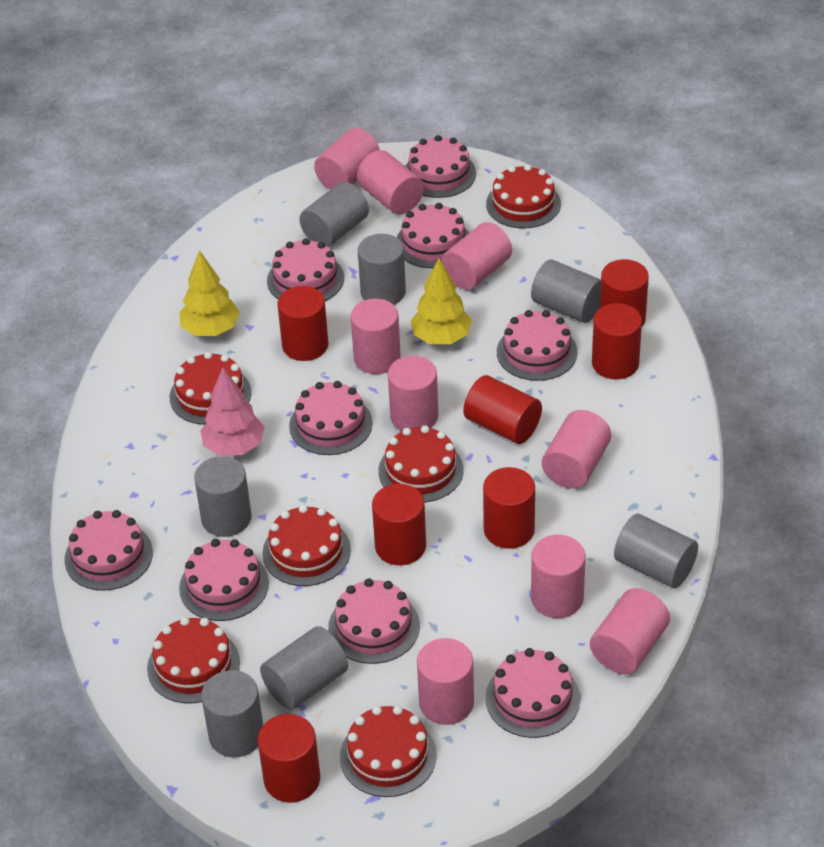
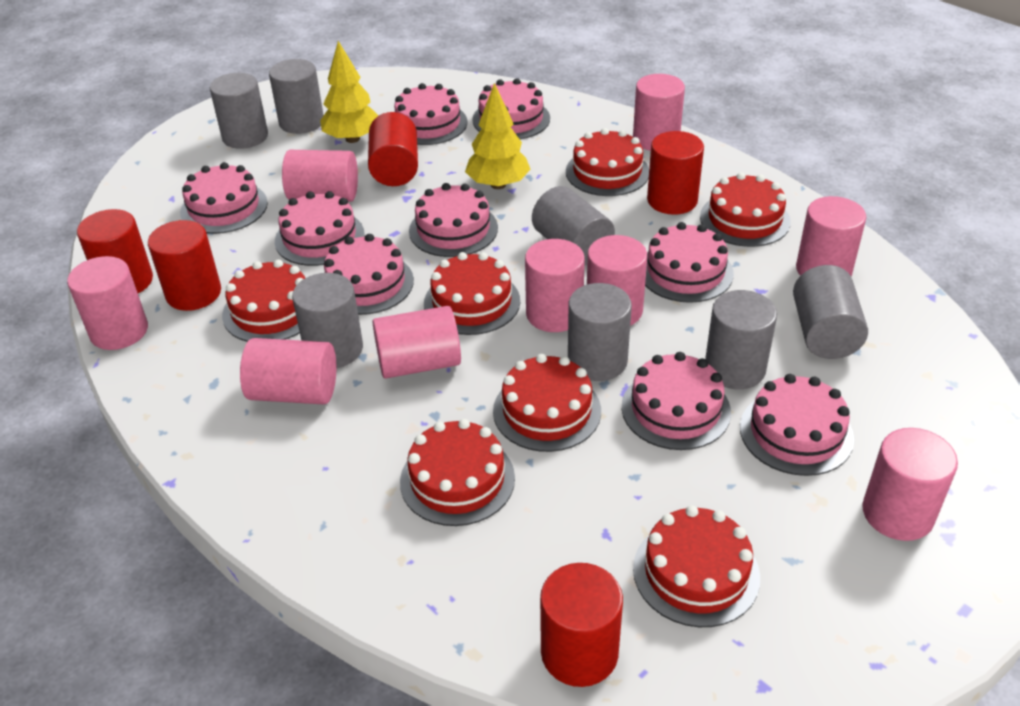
pink tree: 1 -> 0
red cake: 6 -> 7
red cylinder: 7 -> 5

